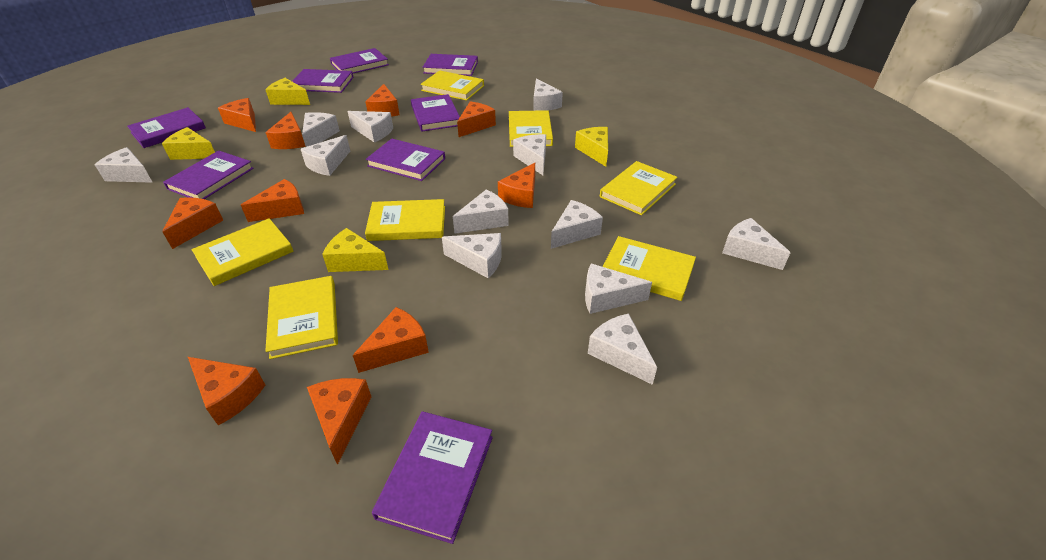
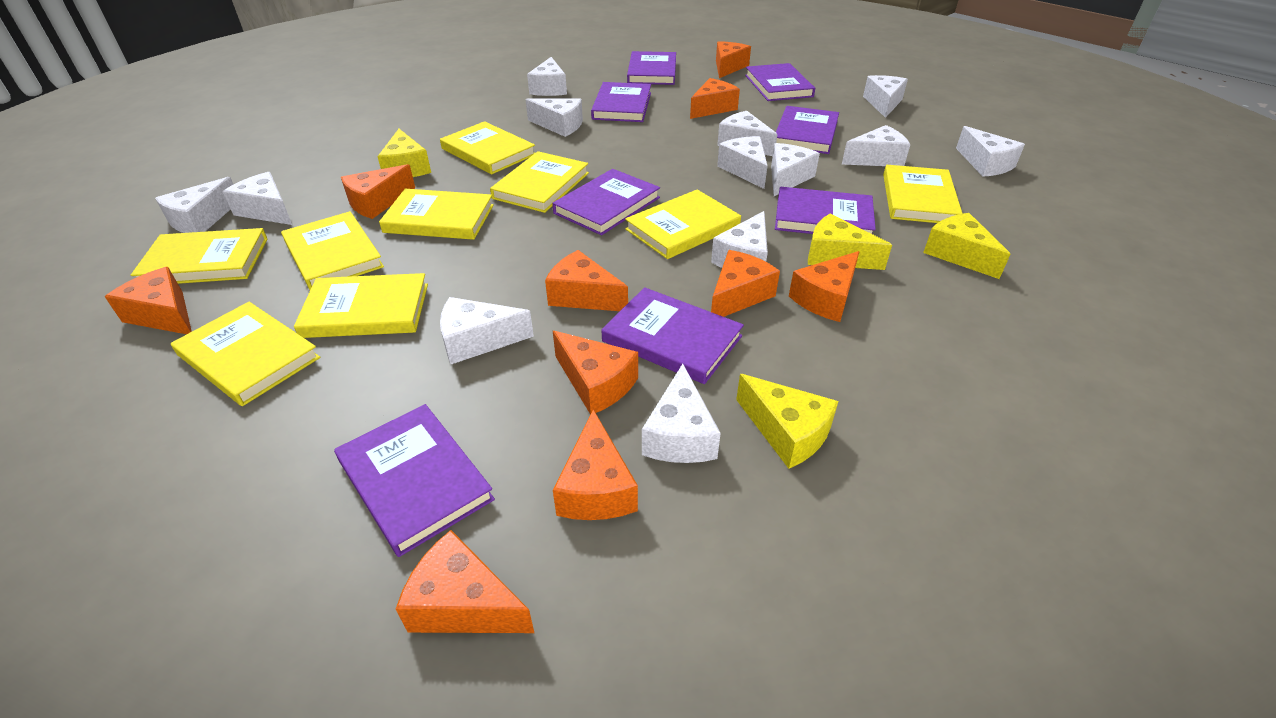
white cheese: 12 -> 13
yellow book: 7 -> 9

